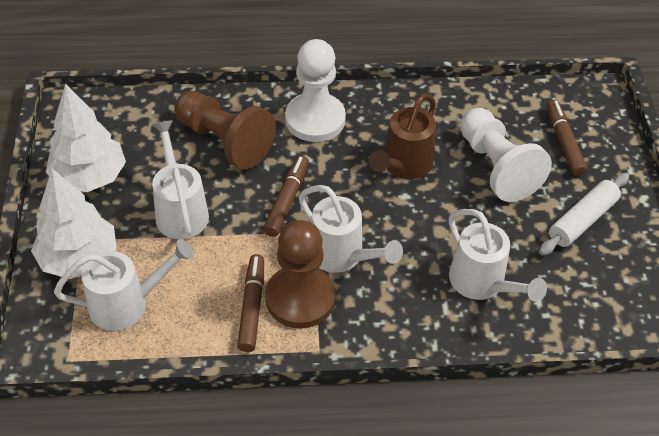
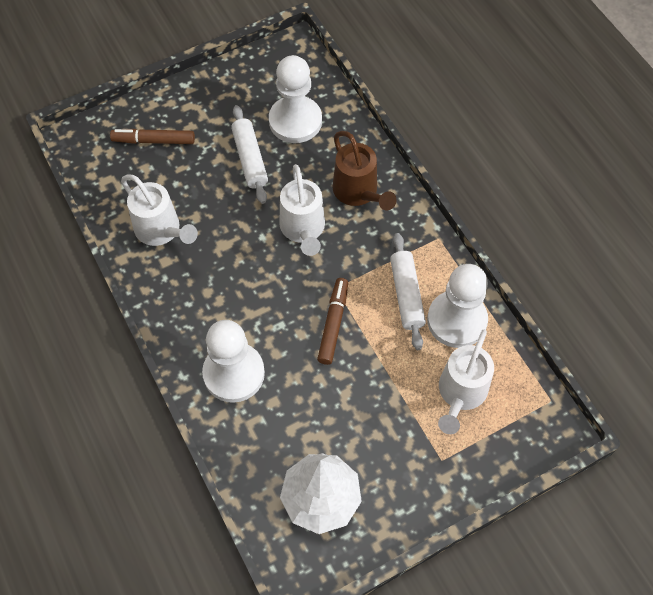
brown marker: 3 -> 2
brown pawn: 2 -> 0
white pawn: 2 -> 3
white rolling pin: 1 -> 2
white tree: 2 -> 1
white watering can: 4 -> 3

